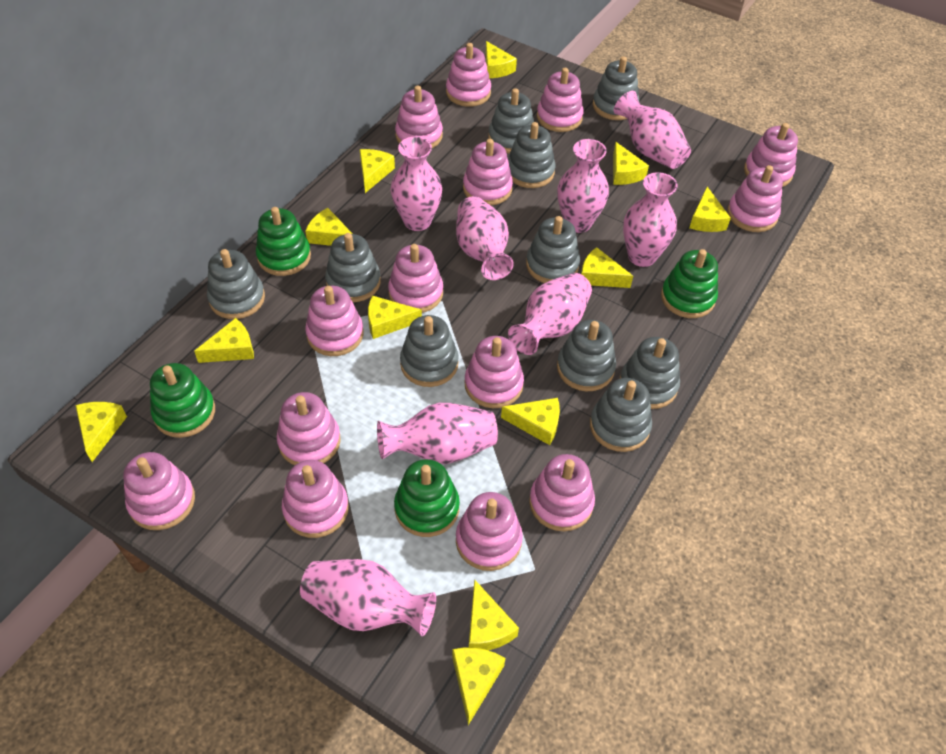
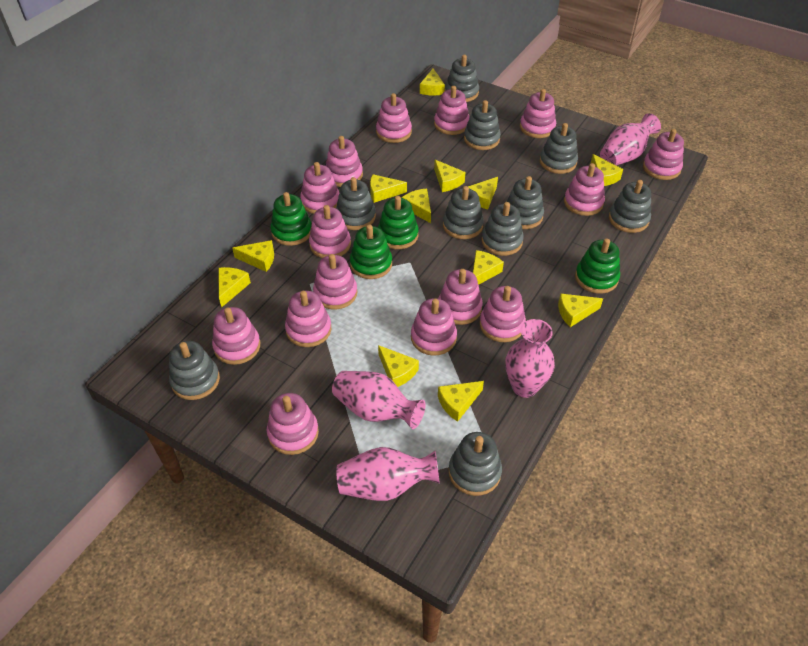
pink stacking toy: 14 -> 15
pink vase: 8 -> 4

